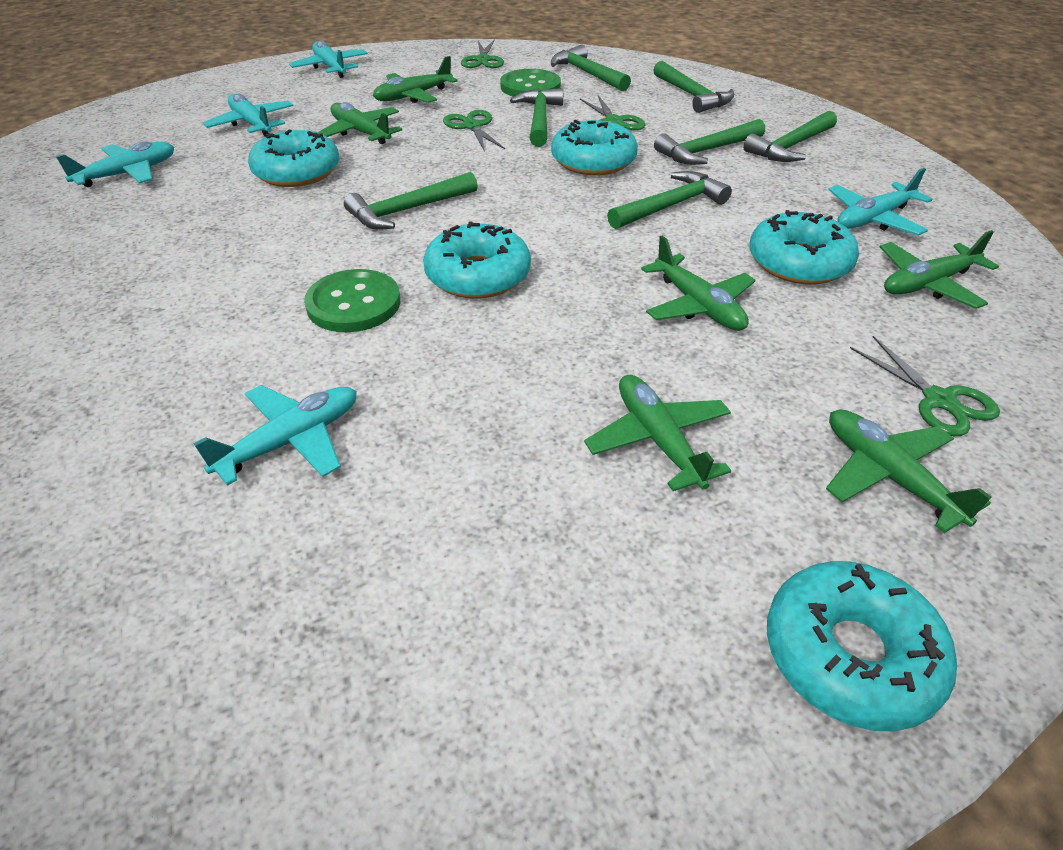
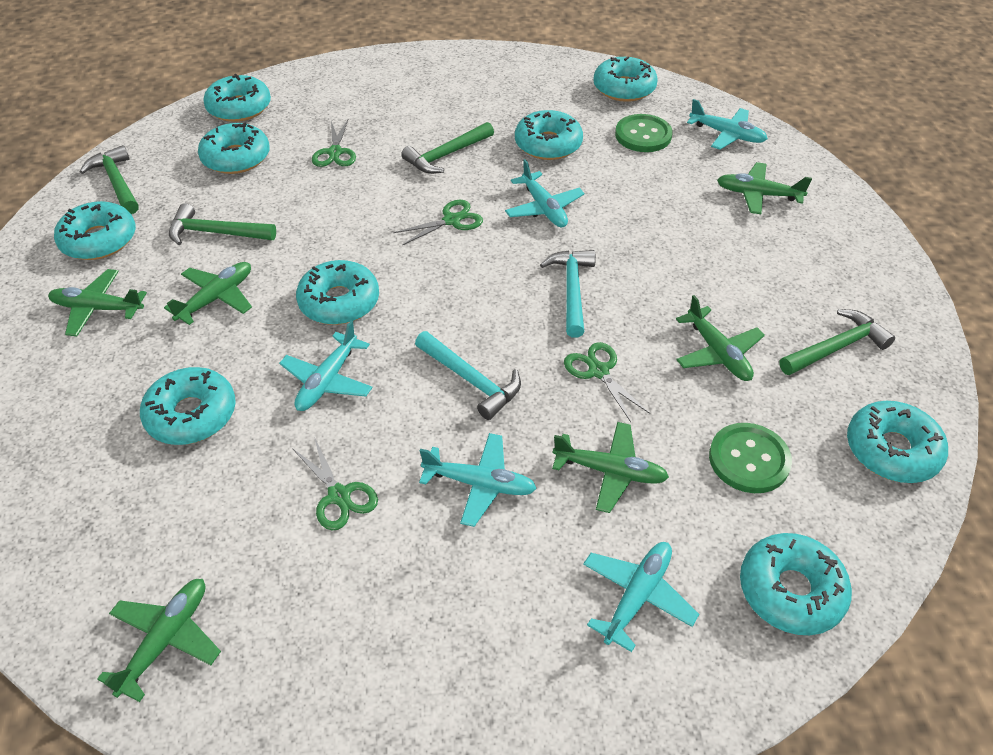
green hammer: 7 -> 4
turquoise donut: 5 -> 9
turquoise hammer: 0 -> 2

